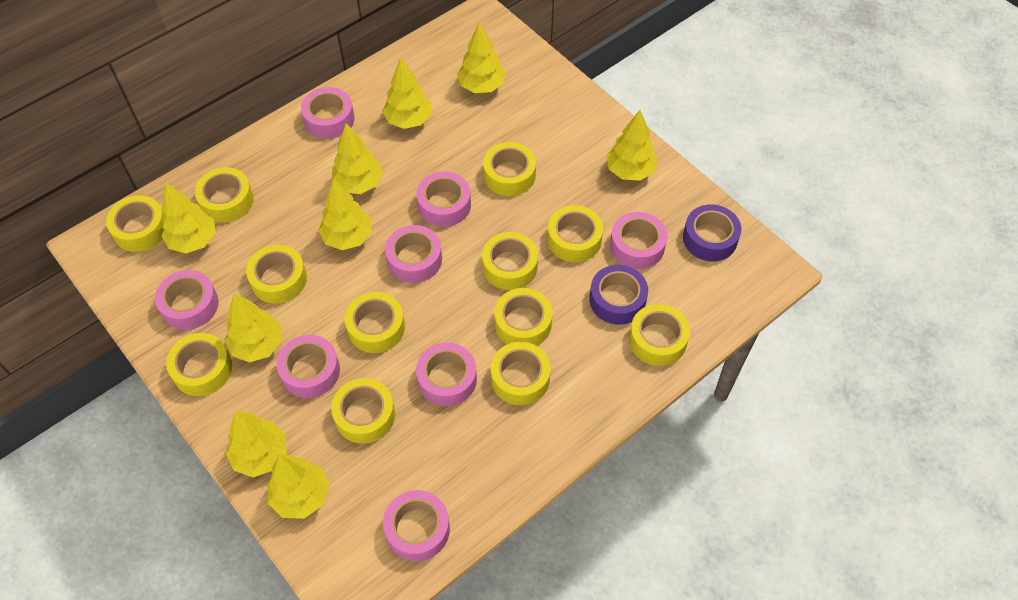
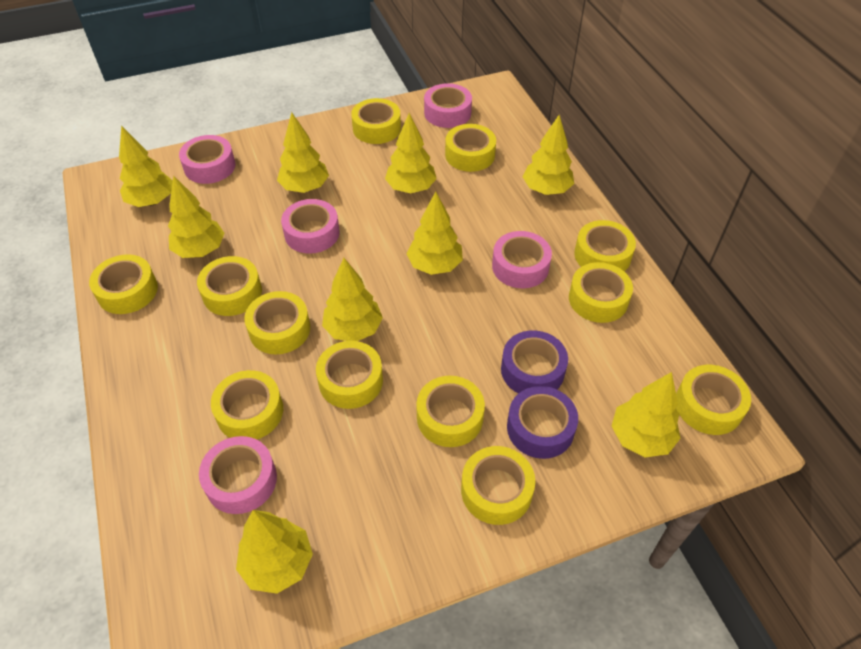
pink tape: 8 -> 5

